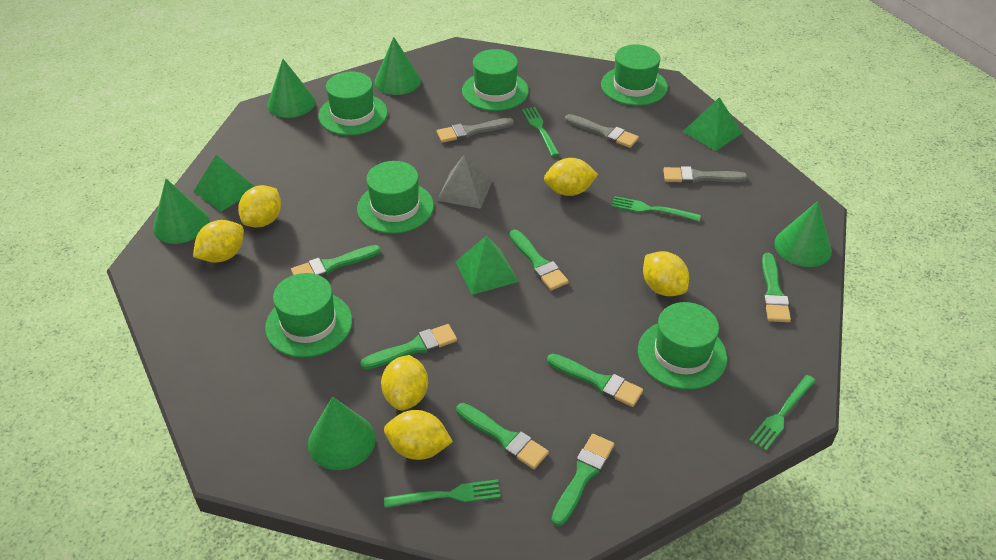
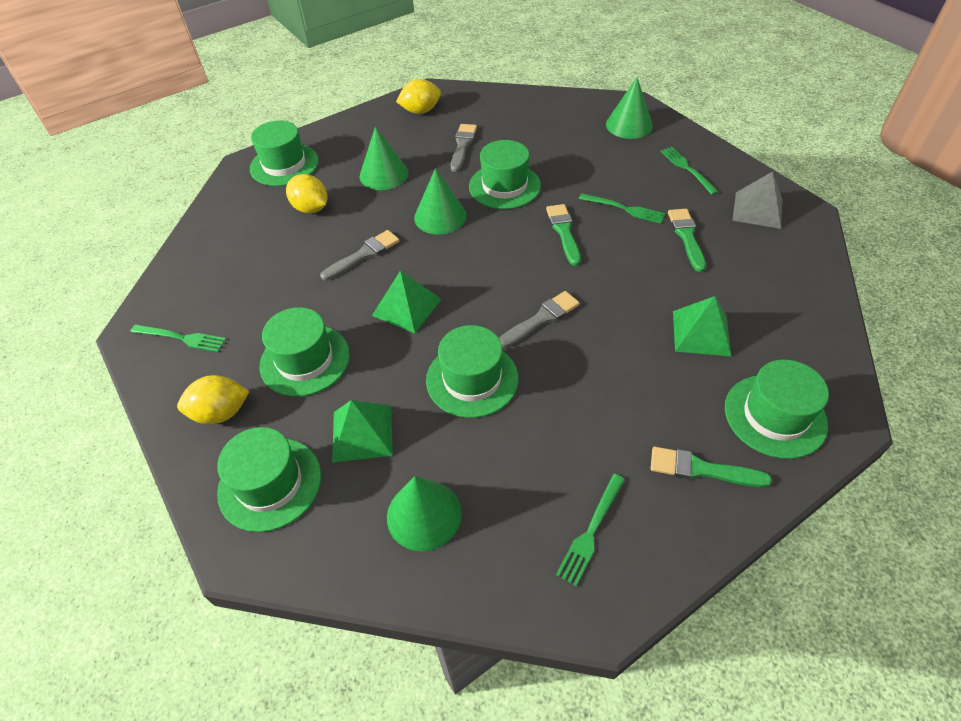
green brush: 7 -> 3
green cone: 5 -> 4
yellow lemon: 6 -> 3

